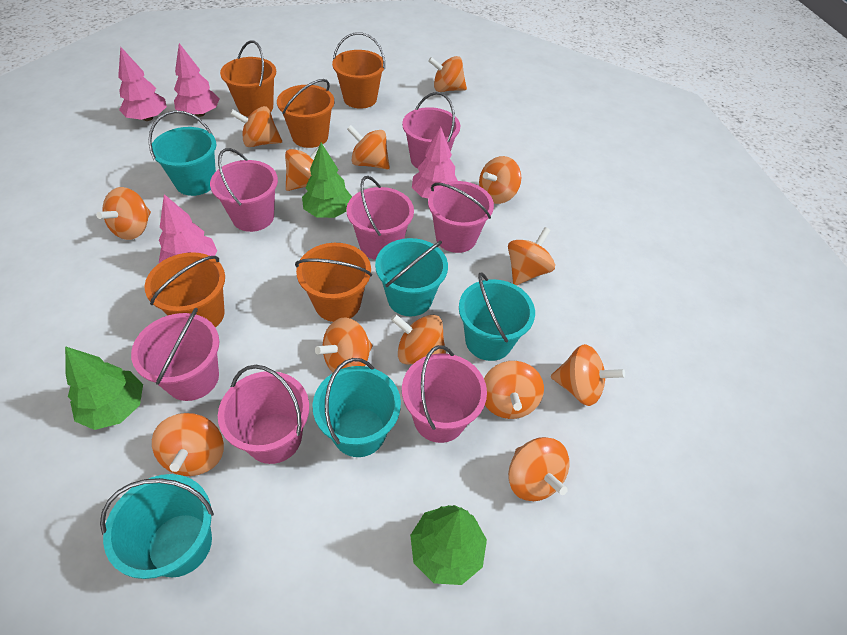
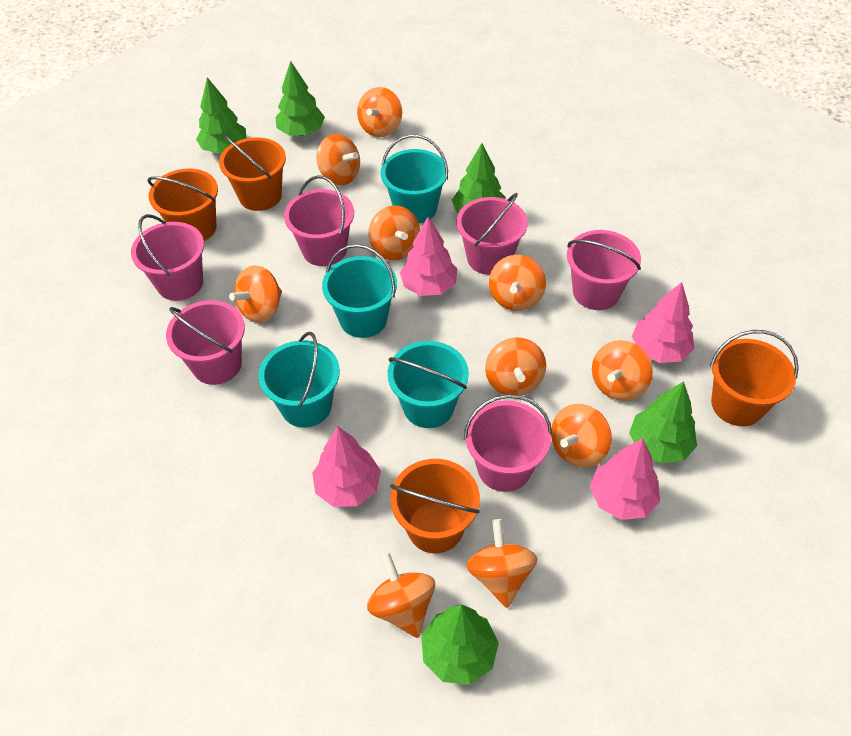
green tree: 3 -> 5
orange bucket: 5 -> 4
orange spinning top: 13 -> 10
pink bucket: 7 -> 6
turquoise bucket: 5 -> 4

